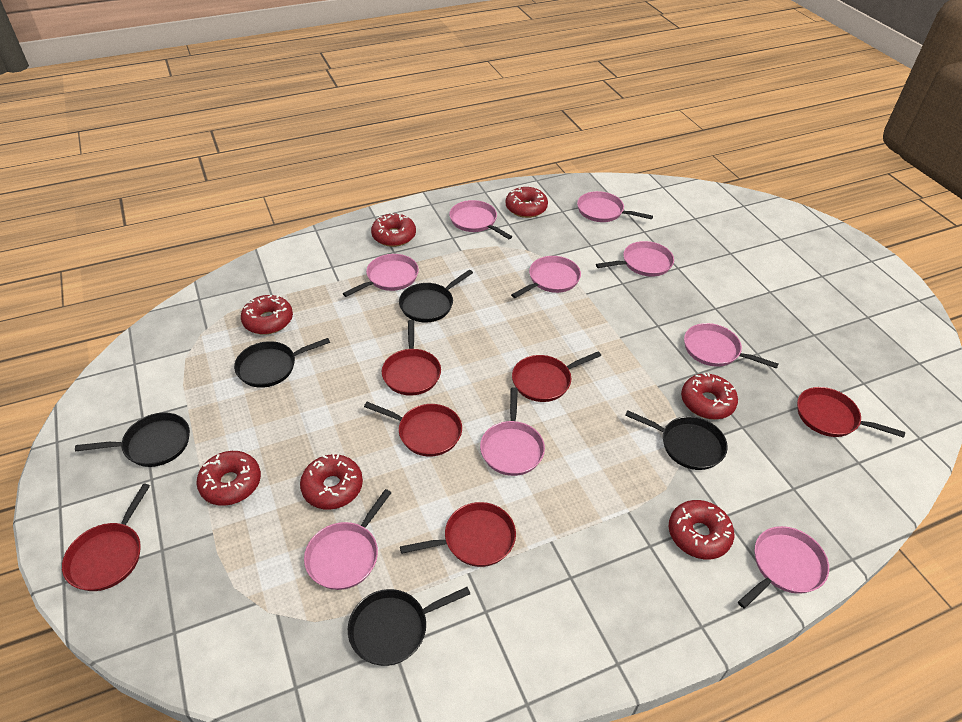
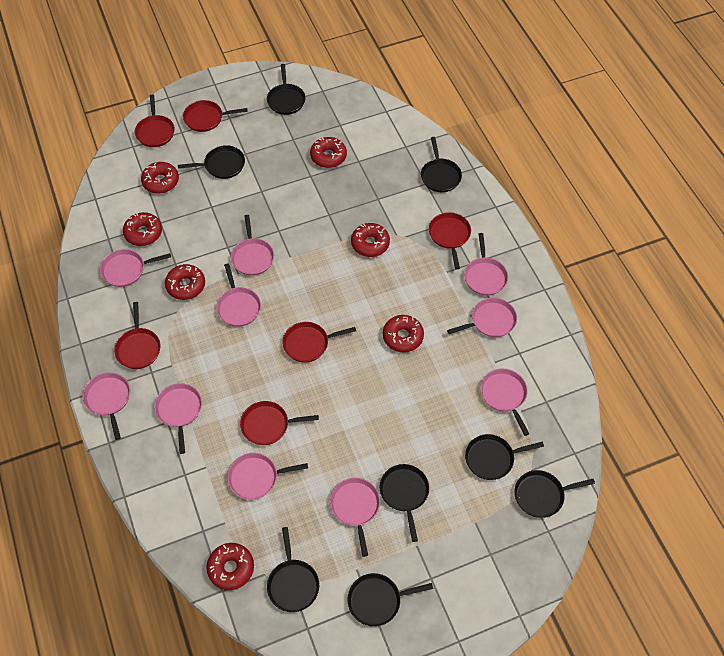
black pan: 5 -> 8
pink pan: 9 -> 10

